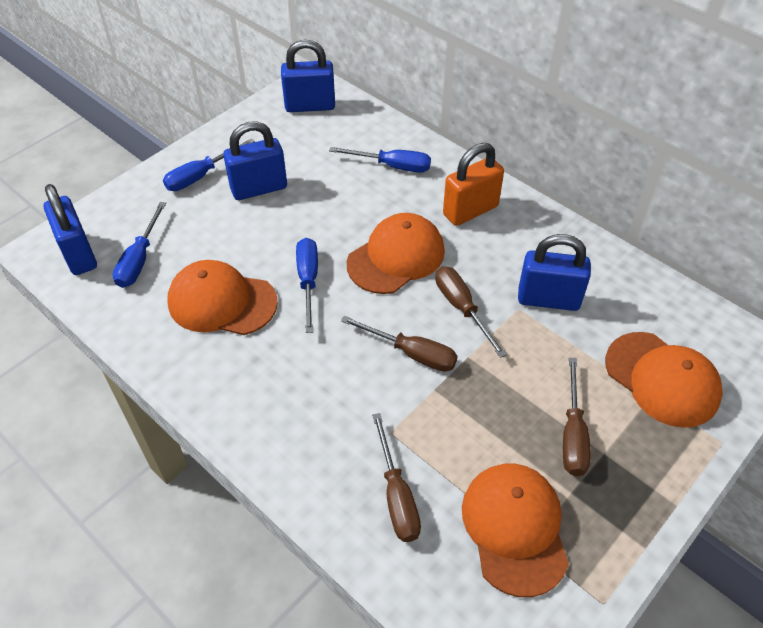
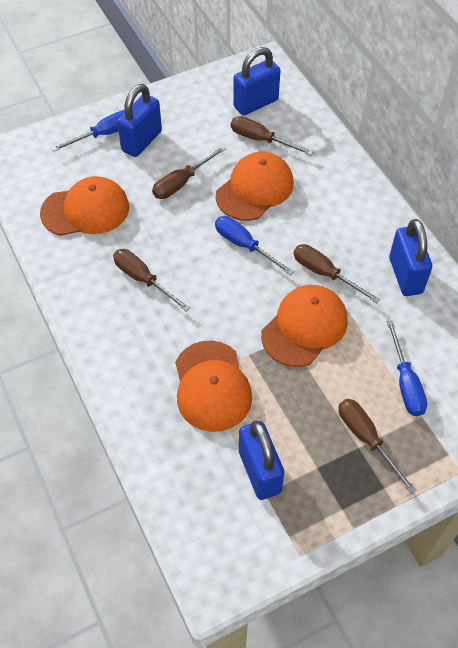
blue screwdriver: 4 -> 3
brown screwdriver: 4 -> 5
orange padlock: 1 -> 0

